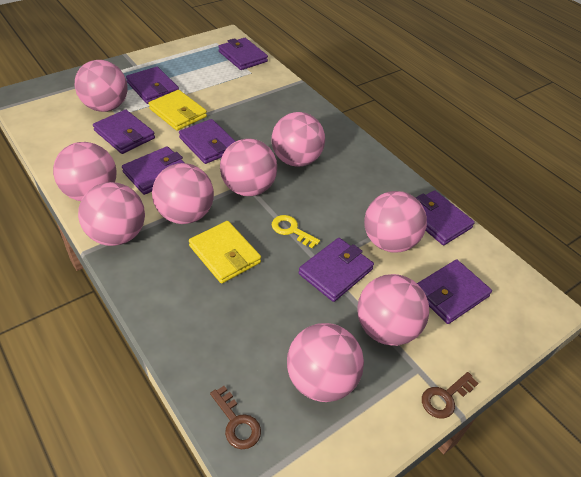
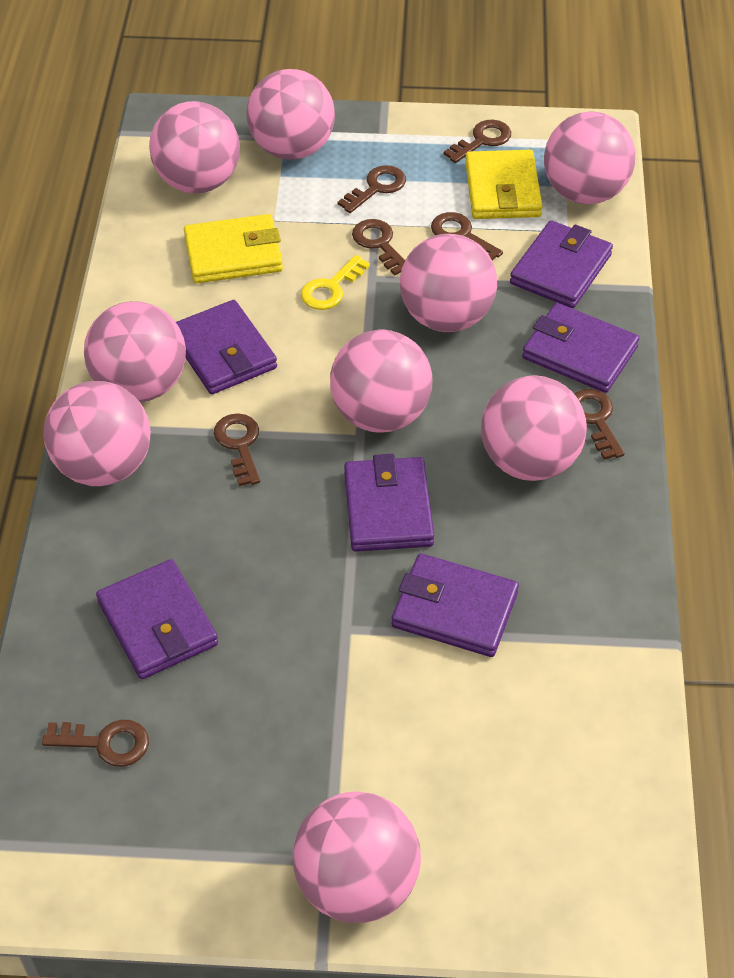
brown key: 2 -> 7
purple wallet: 8 -> 6

